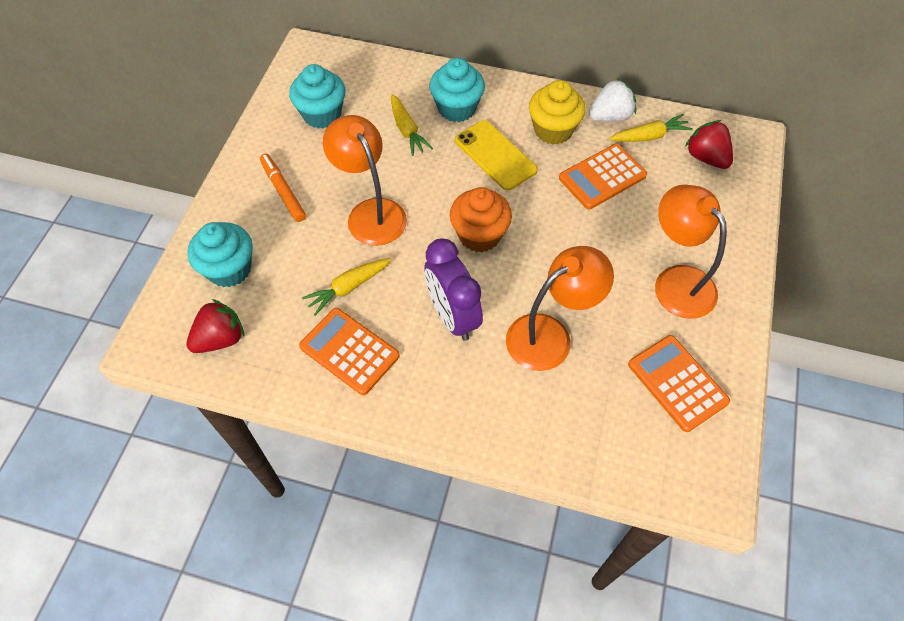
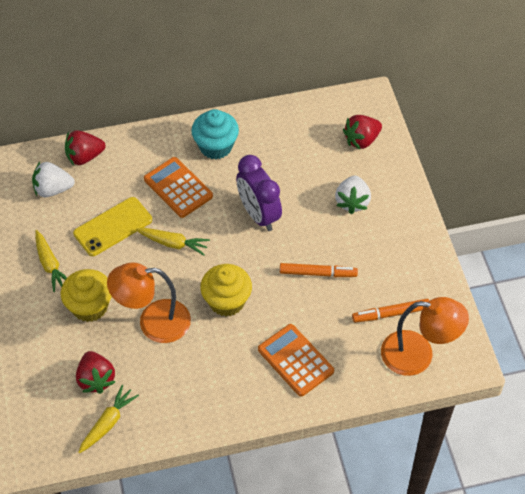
orange calculator: 3 -> 2
orange cupcake: 1 -> 0
orange lamp: 3 -> 2
orange marker: 1 -> 2
red strawberry: 2 -> 3
turquoise cupcake: 3 -> 1
white strawberry: 1 -> 2
yellow cupcake: 1 -> 2

